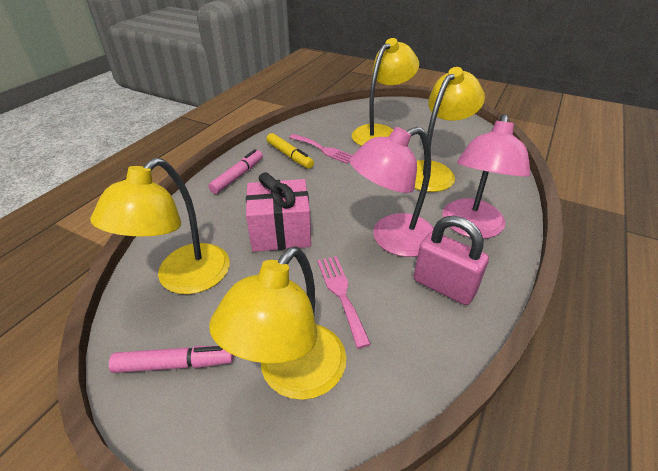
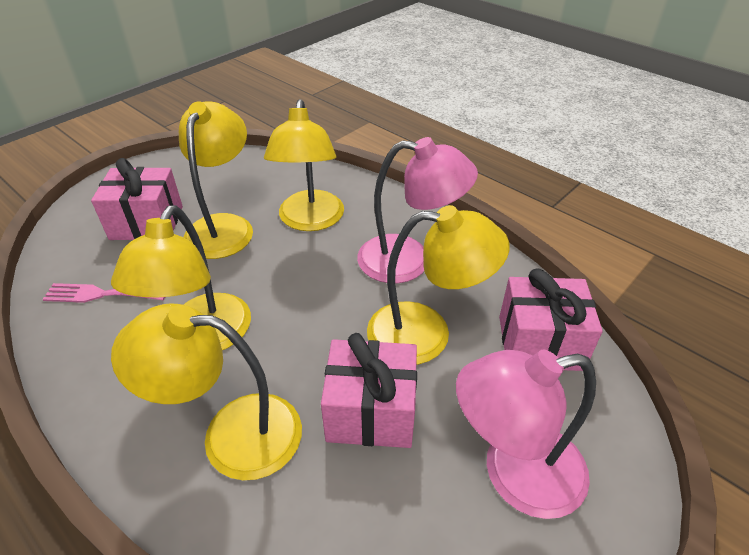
pink fork: 2 -> 1
pink gift: 1 -> 3
pink marker: 2 -> 0
pink padlock: 1 -> 0
yellow lamp: 4 -> 5
yellow marker: 1 -> 0

